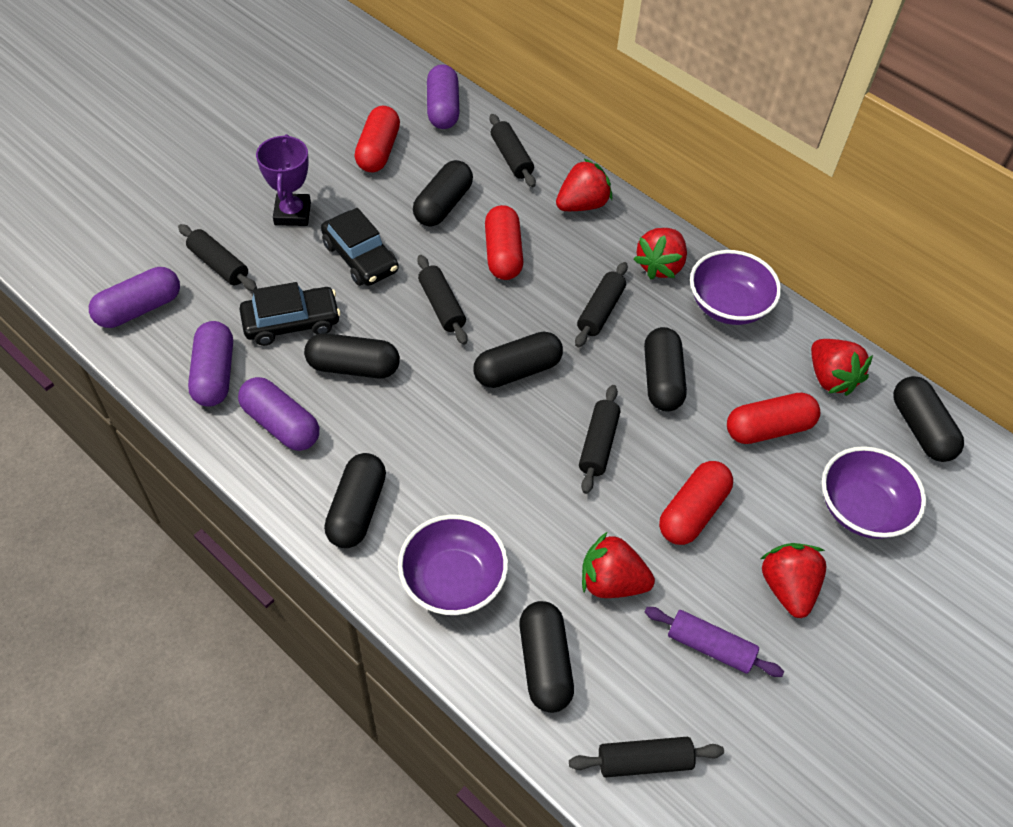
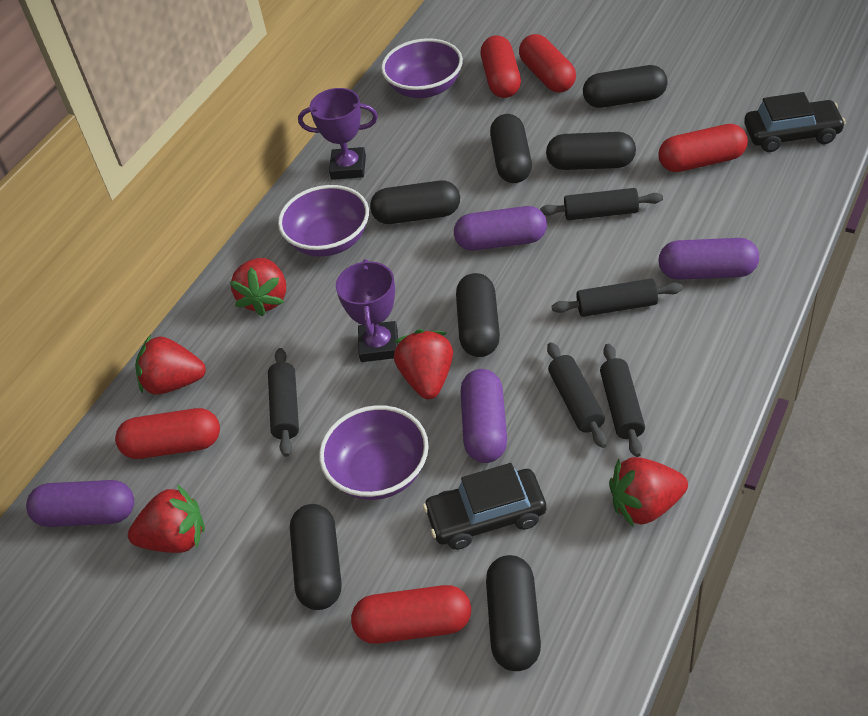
black rolling pin: 6 -> 5
purple rolling pin: 1 -> 0
purple trophy: 1 -> 2
red capsule: 4 -> 5

